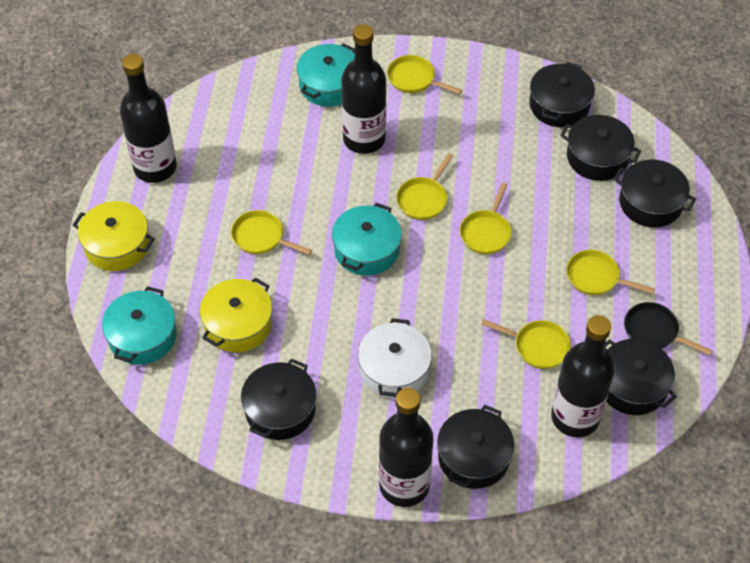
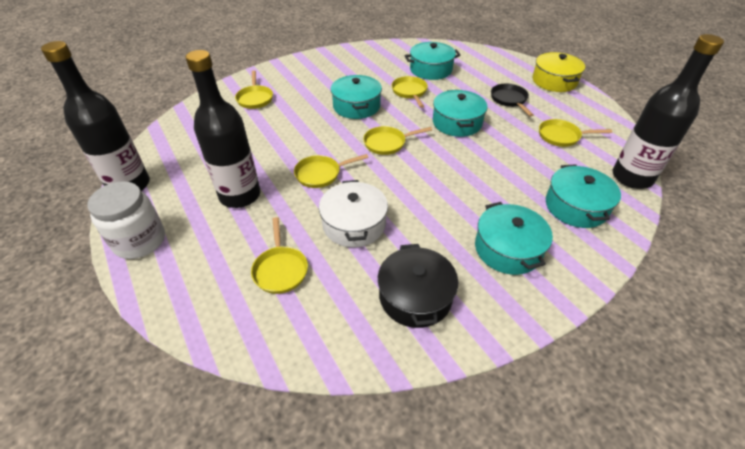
black bottle: 4 -> 3
black pot: 6 -> 1
turquoise pot: 3 -> 5
white jar: 0 -> 1
yellow pot: 2 -> 1

